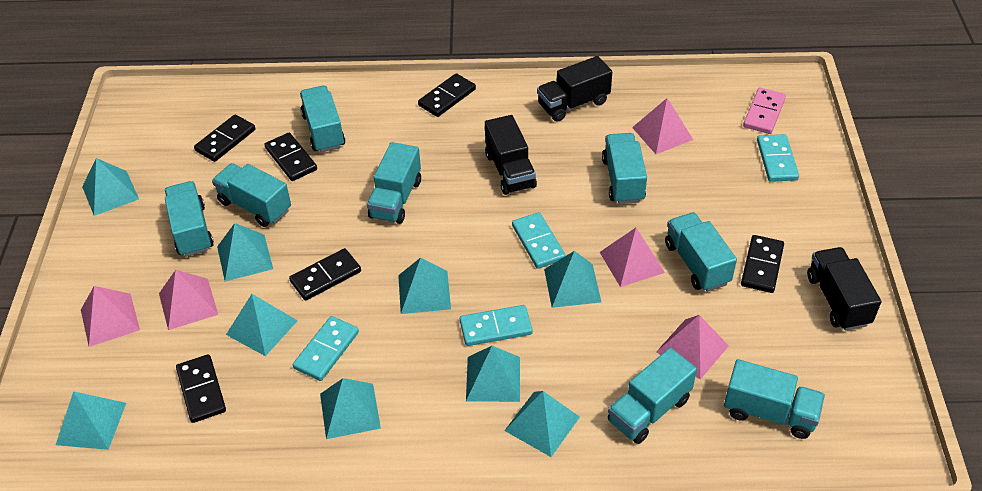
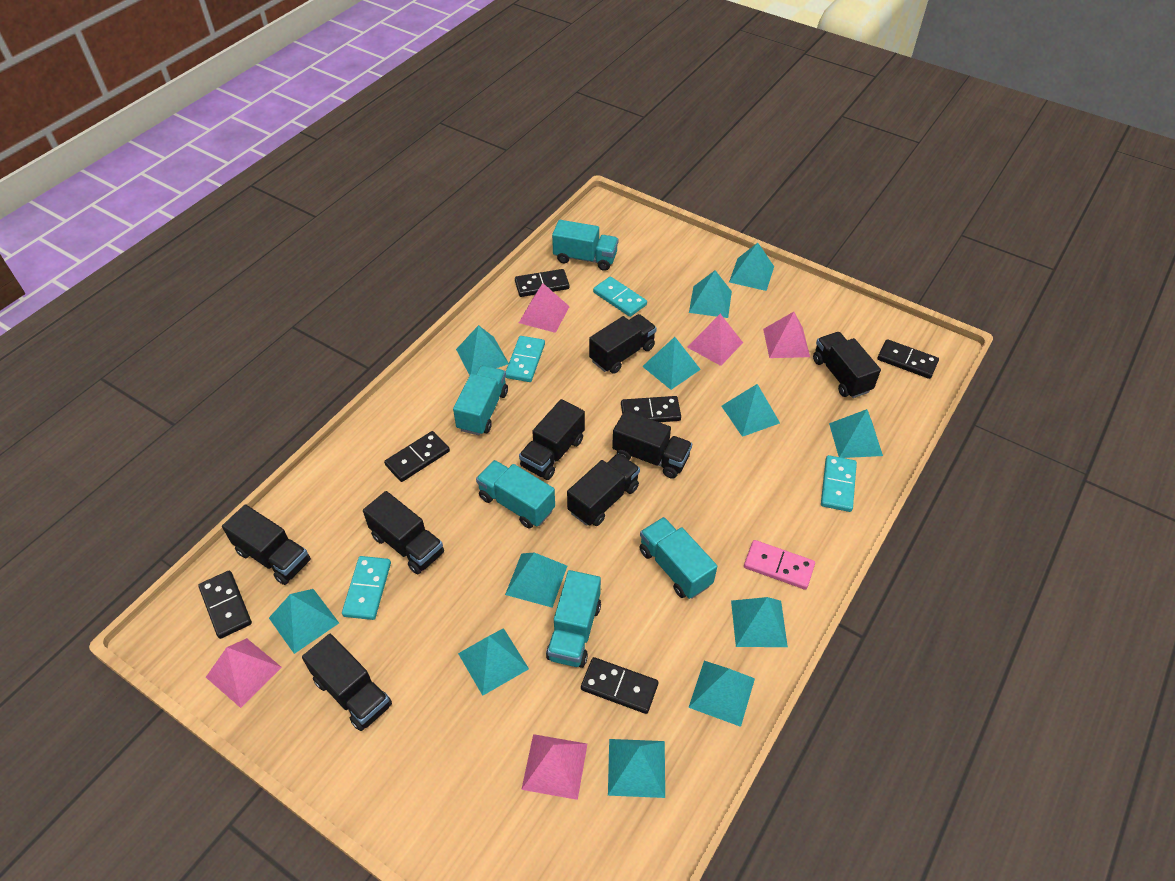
black truck: 3 -> 8
turquoise pyramid: 9 -> 12
turquoise truck: 8 -> 5

